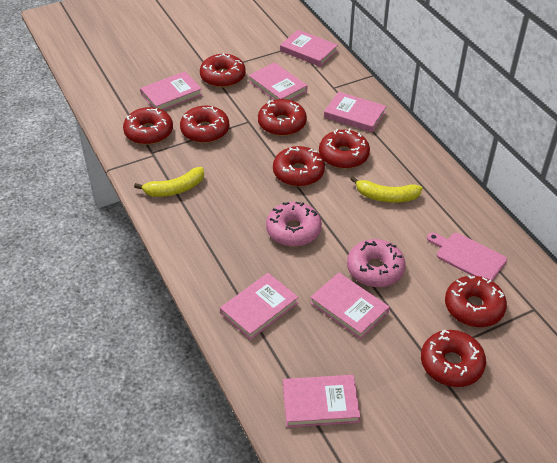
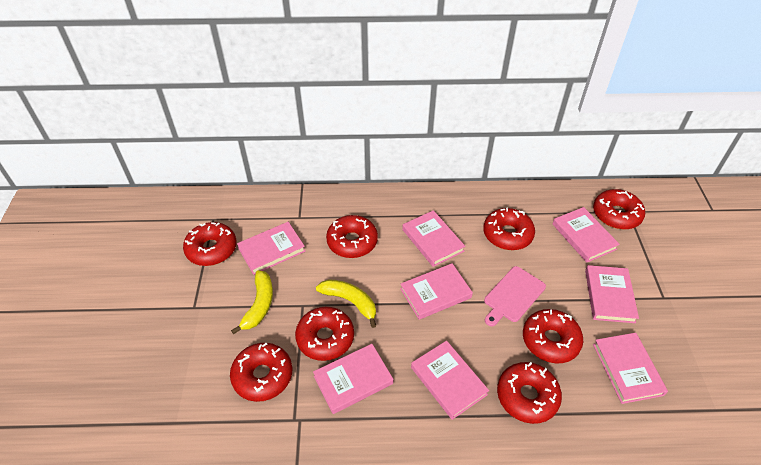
pink book: 7 -> 8
pink donut: 2 -> 0

